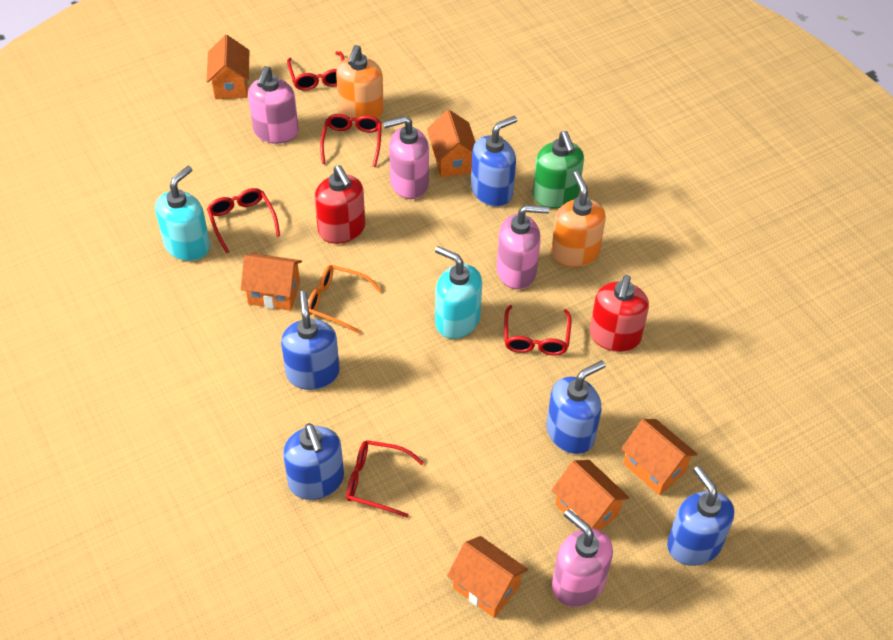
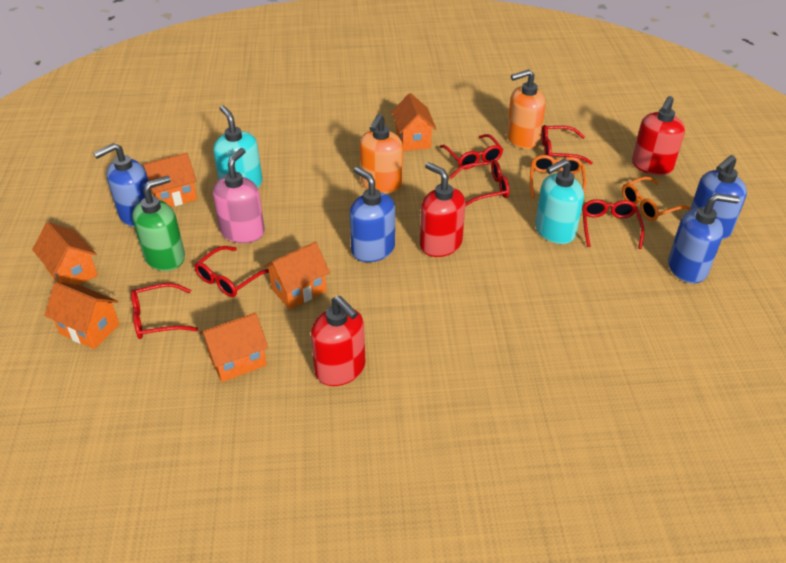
blue soap dispenser: 5 -> 4
orange glasses: 1 -> 2
pink soap dispenser: 4 -> 1
red glasses: 5 -> 6
red soap dispenser: 2 -> 3

